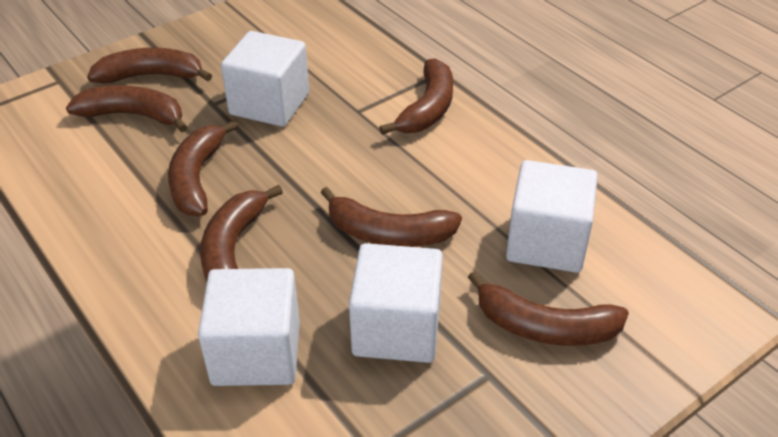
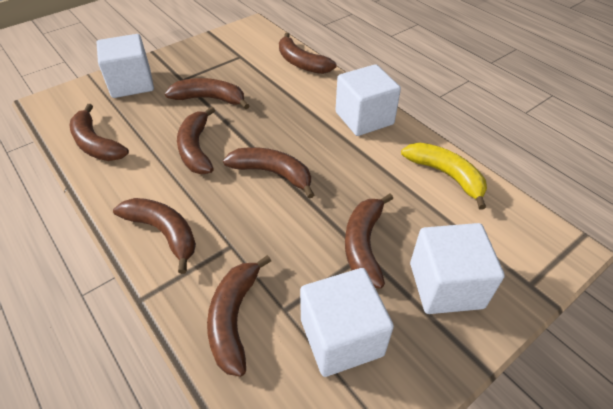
brown banana: 7 -> 8
yellow banana: 0 -> 1

